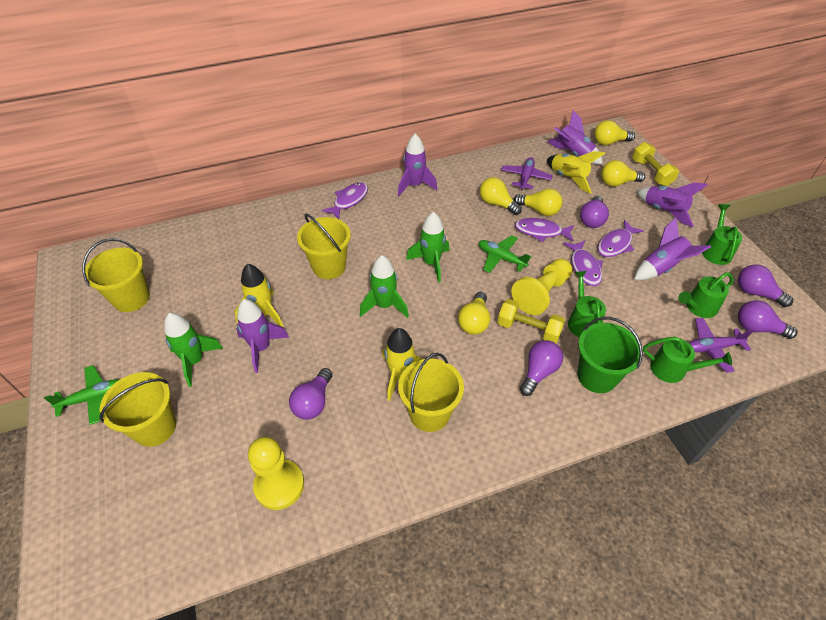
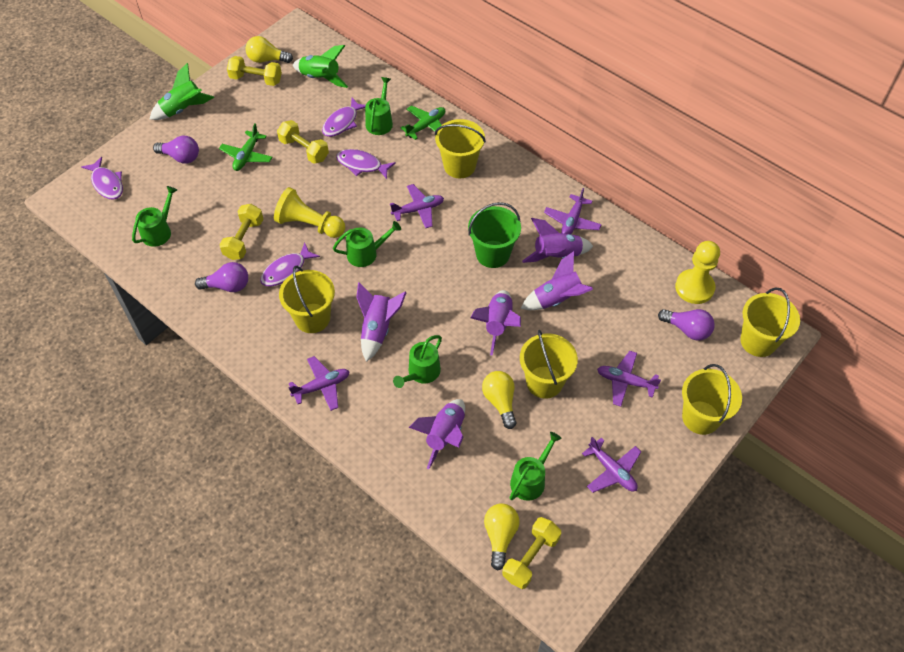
green rocket: 3 -> 2
green watering can: 4 -> 5
purple light bulb: 5 -> 3
purple plane: 2 -> 5
yellow bucket: 4 -> 5
yellow dumbbell: 2 -> 4
yellow light bulb: 5 -> 3
yellow rocket: 3 -> 0

